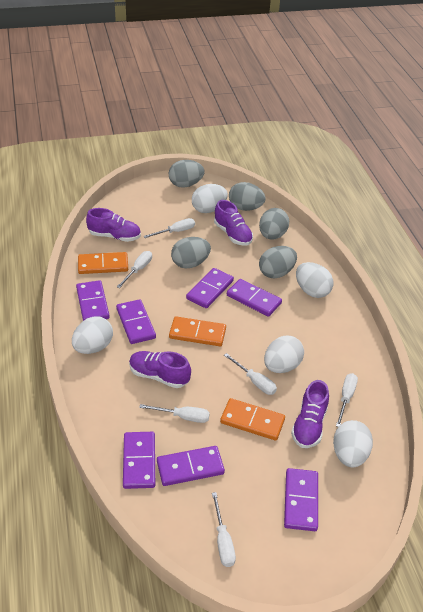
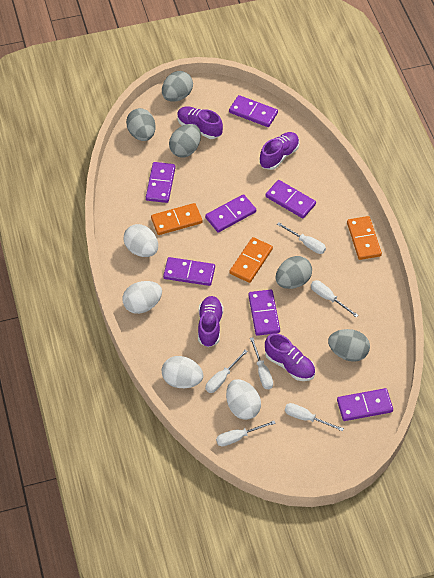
white egg: 5 -> 4

